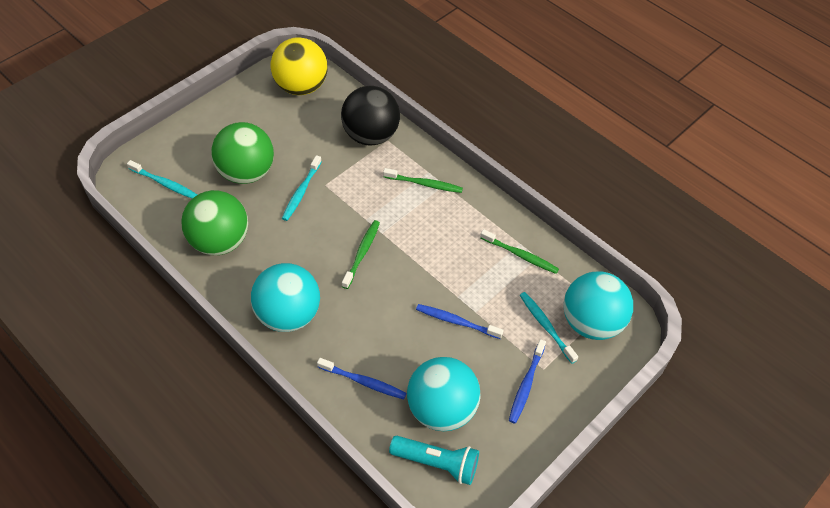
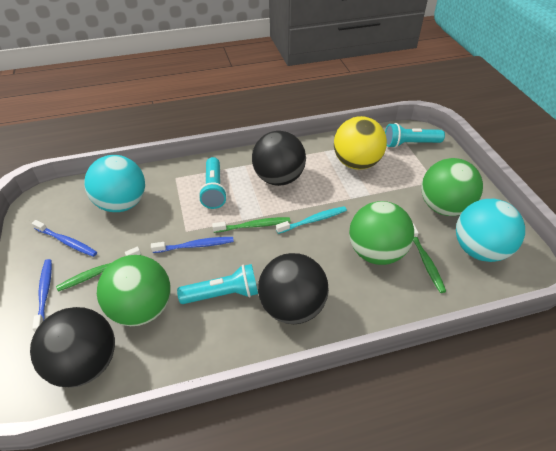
black ball: 1 -> 3
green ball: 2 -> 3
turquoise ball: 3 -> 2
turquoise flashlight: 1 -> 3
turquoise toothbrush: 3 -> 1

